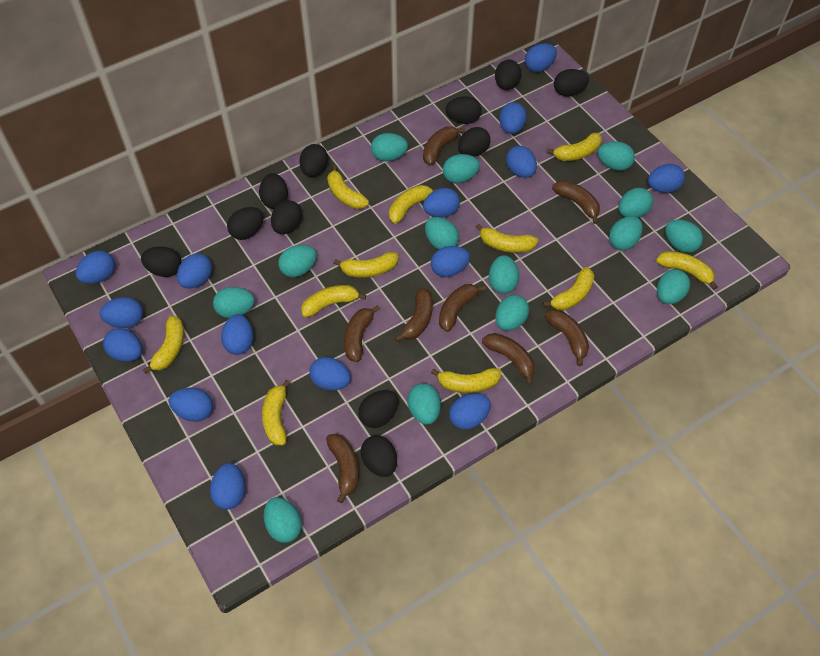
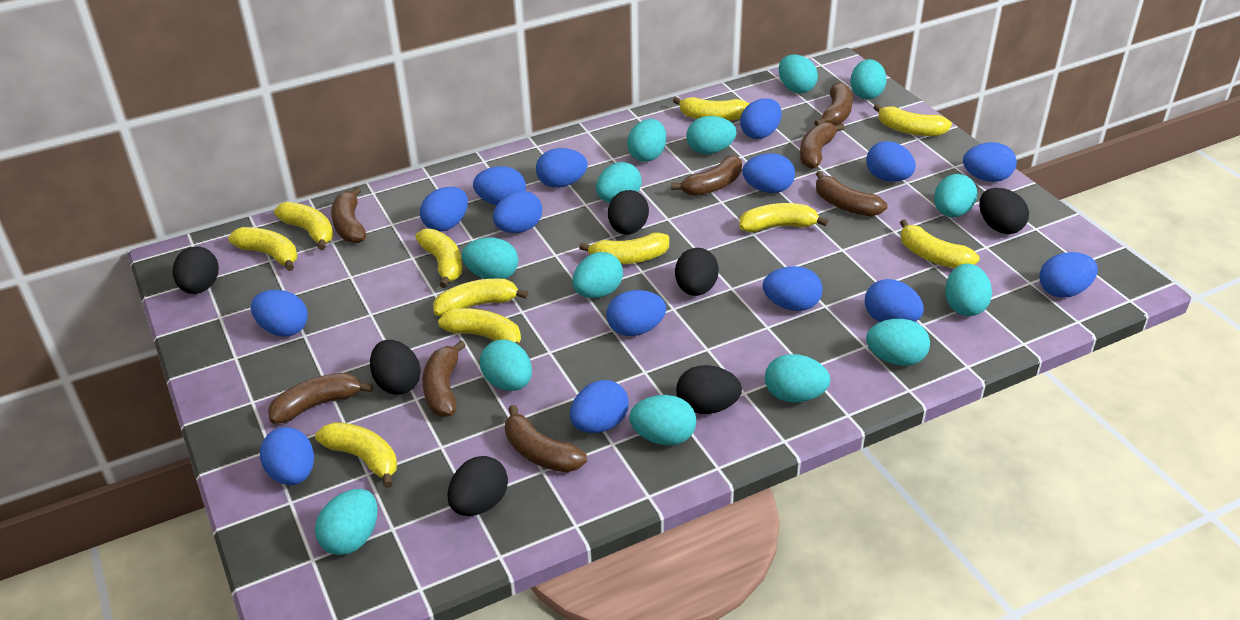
black egg: 11 -> 7

